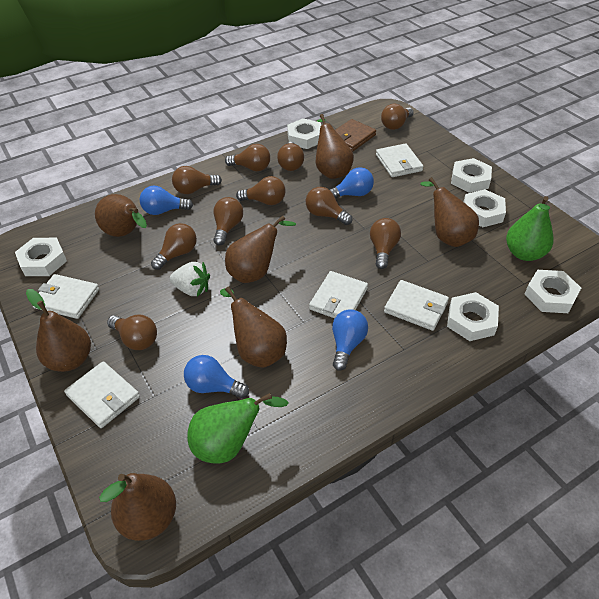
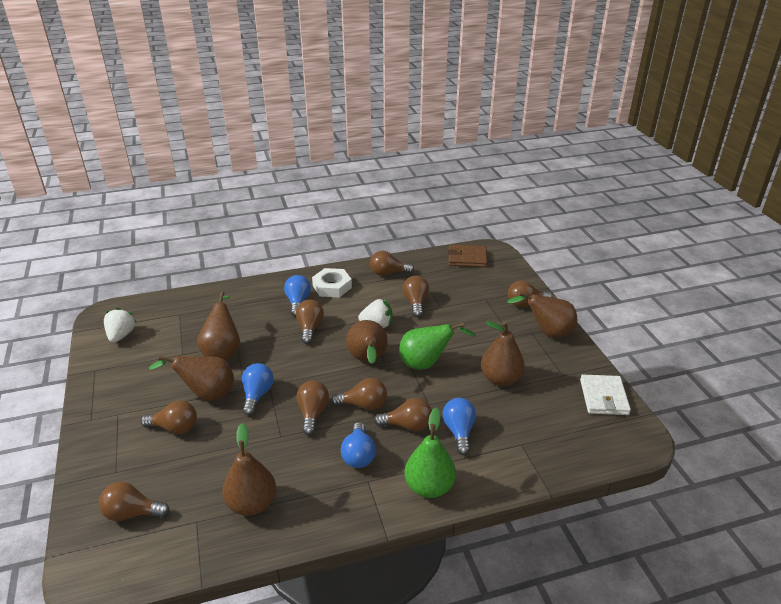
brown light bulb: 10 -> 9
brown pear: 7 -> 6
white nut: 6 -> 1
white strawberry: 1 -> 2
white wallet: 5 -> 1

